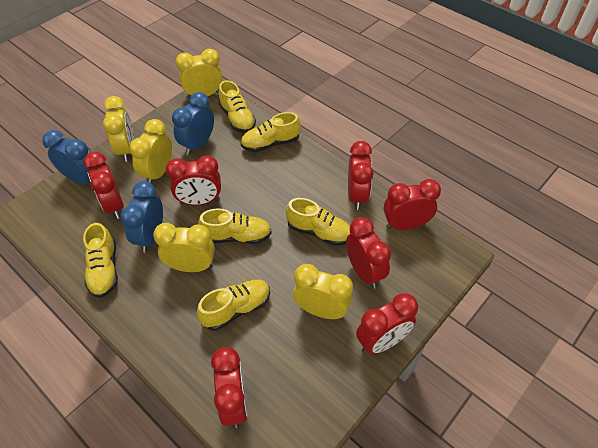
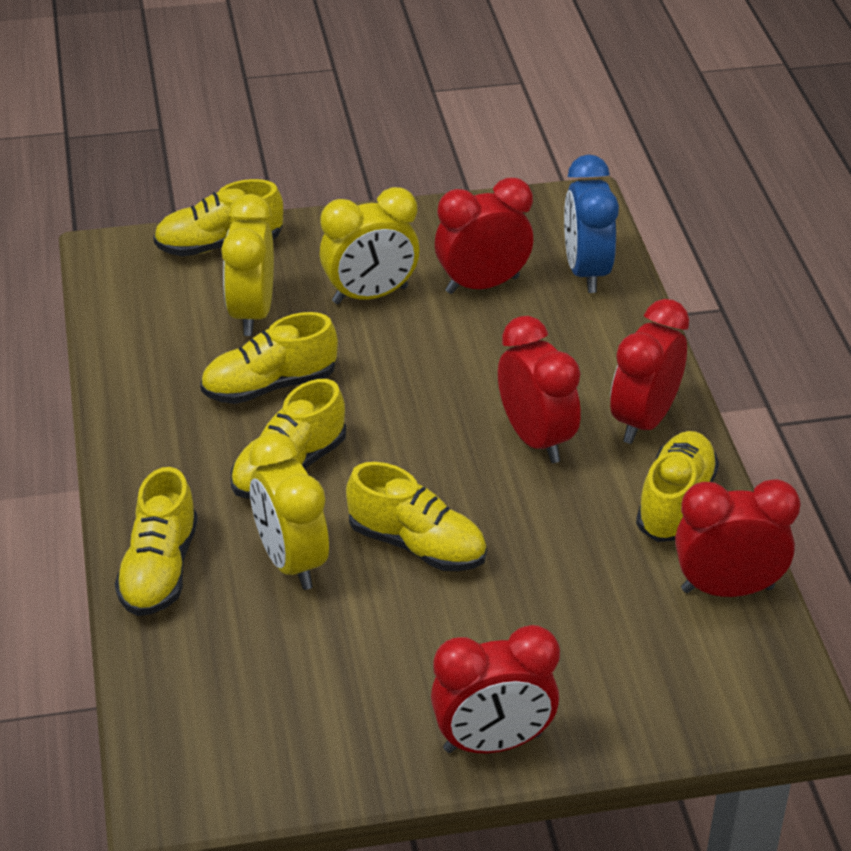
blue clock: 3 -> 1
red clock: 7 -> 5
yellow clock: 5 -> 3

